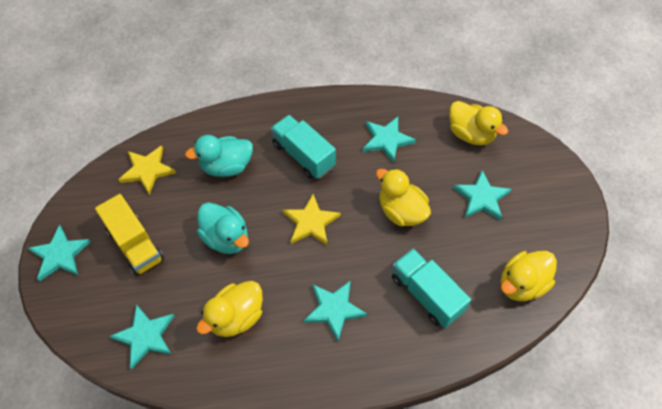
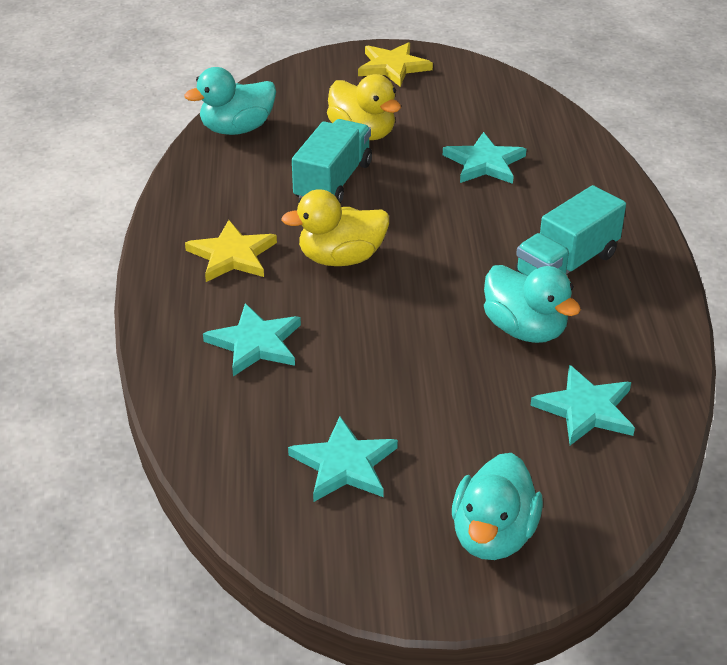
turquoise duck: 2 -> 3
turquoise star: 5 -> 4
yellow duck: 4 -> 2
yellow truck: 1 -> 0

